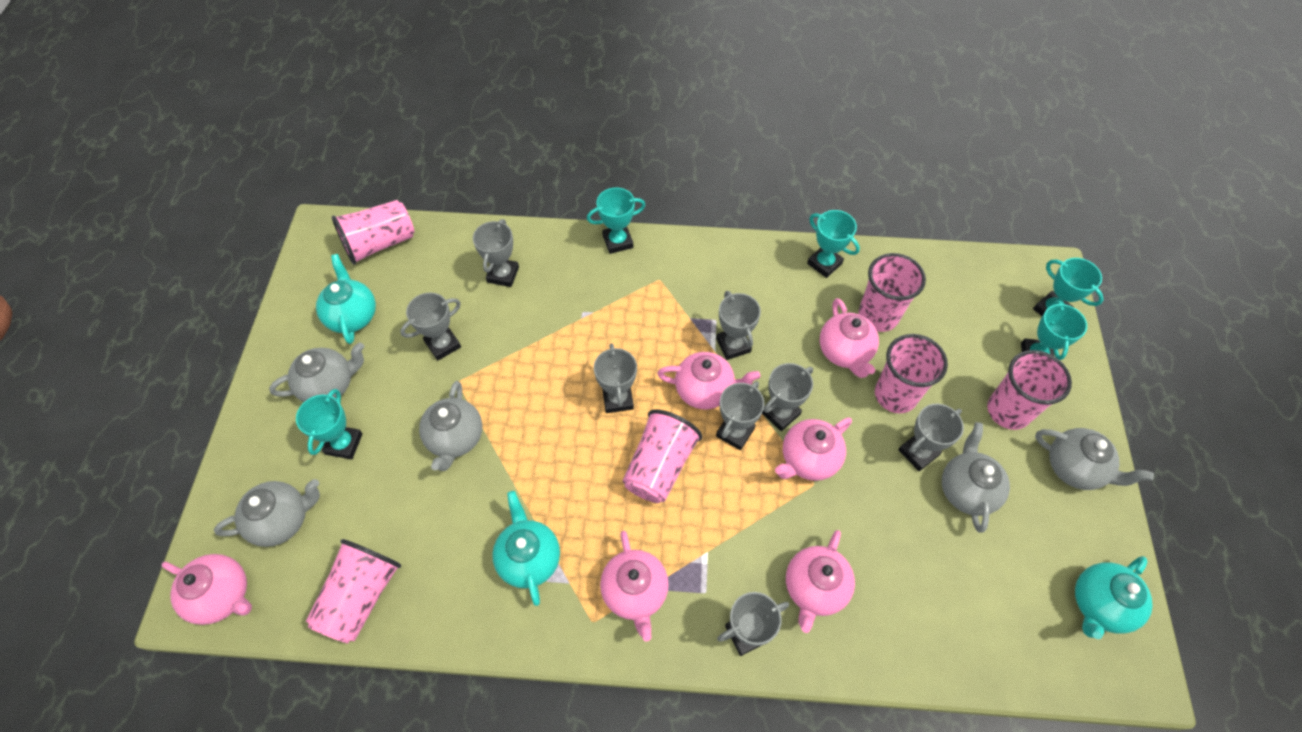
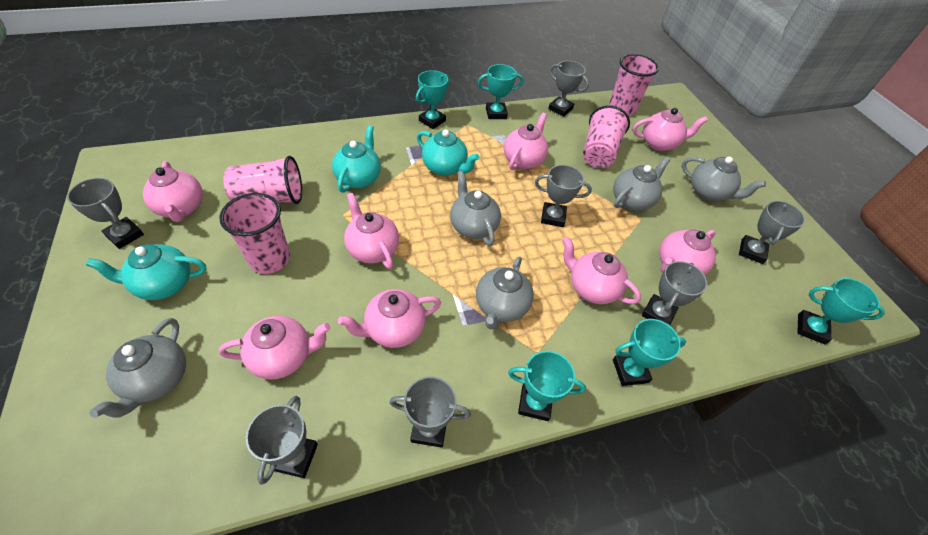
grey trophy: 8 -> 7
pink cup: 6 -> 4
pink teapot: 6 -> 8

